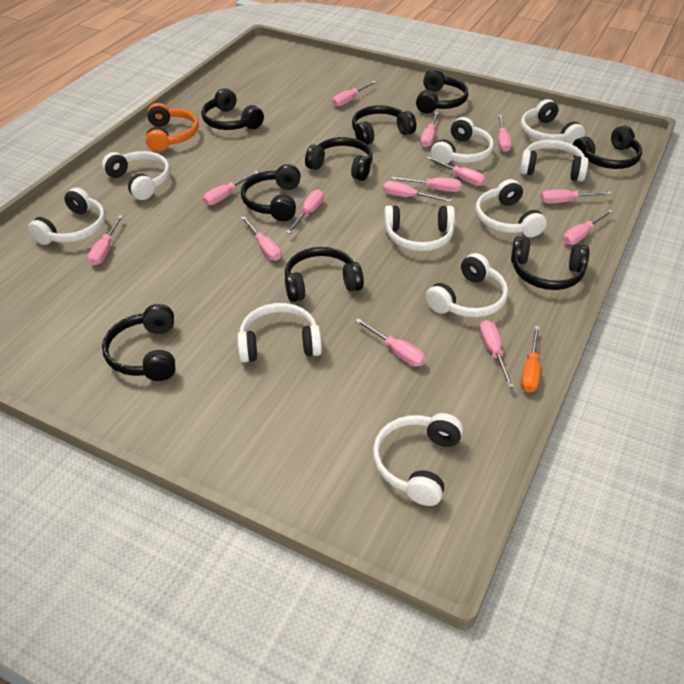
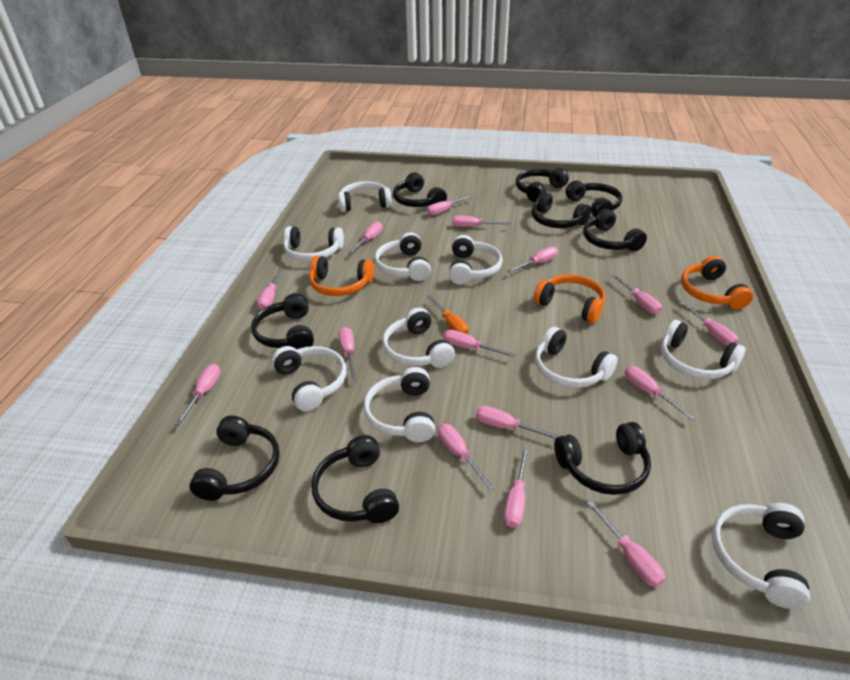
orange headphones: 1 -> 3
pink screwdriver: 14 -> 15

